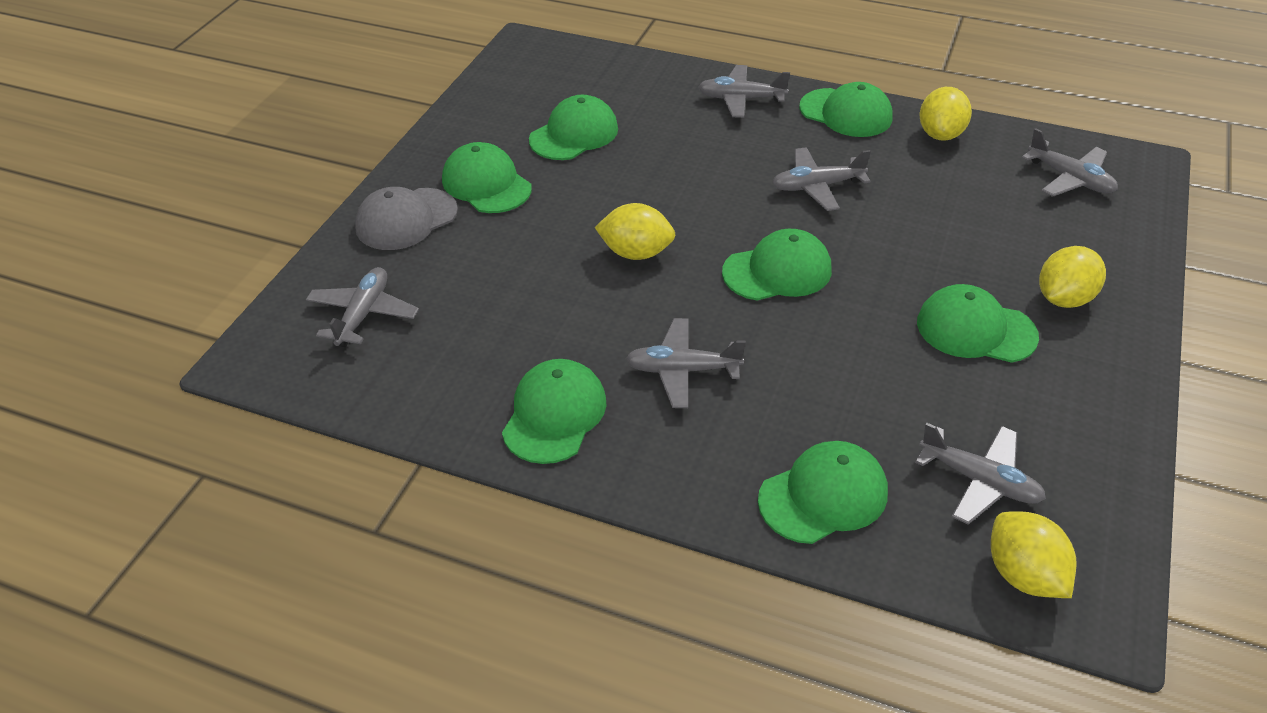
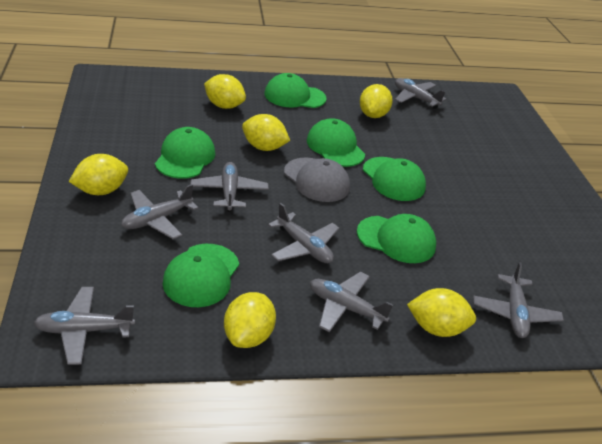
green cap: 7 -> 6
grey plane: 6 -> 7
yellow lemon: 4 -> 6

